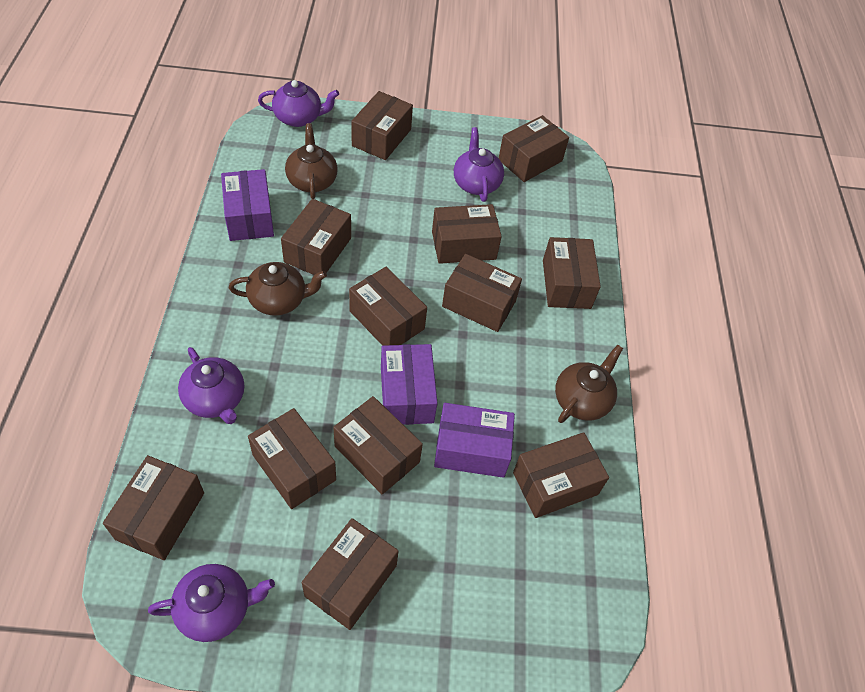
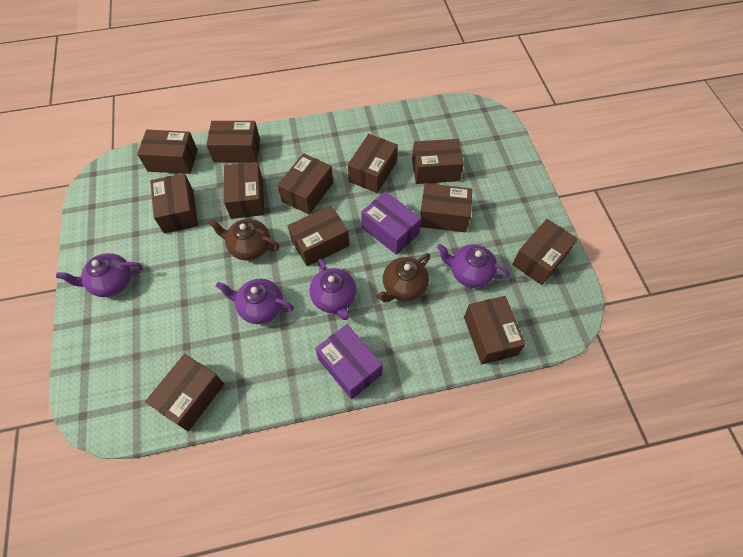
brown teapot: 3 -> 2
purple box: 3 -> 2

